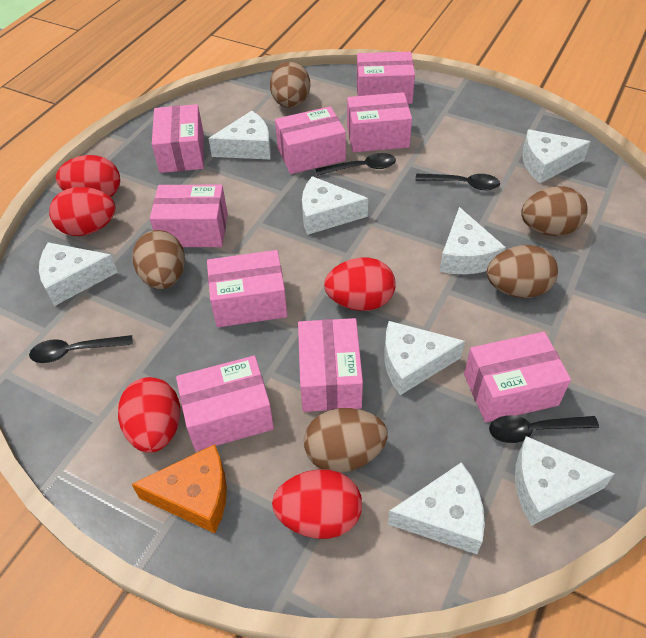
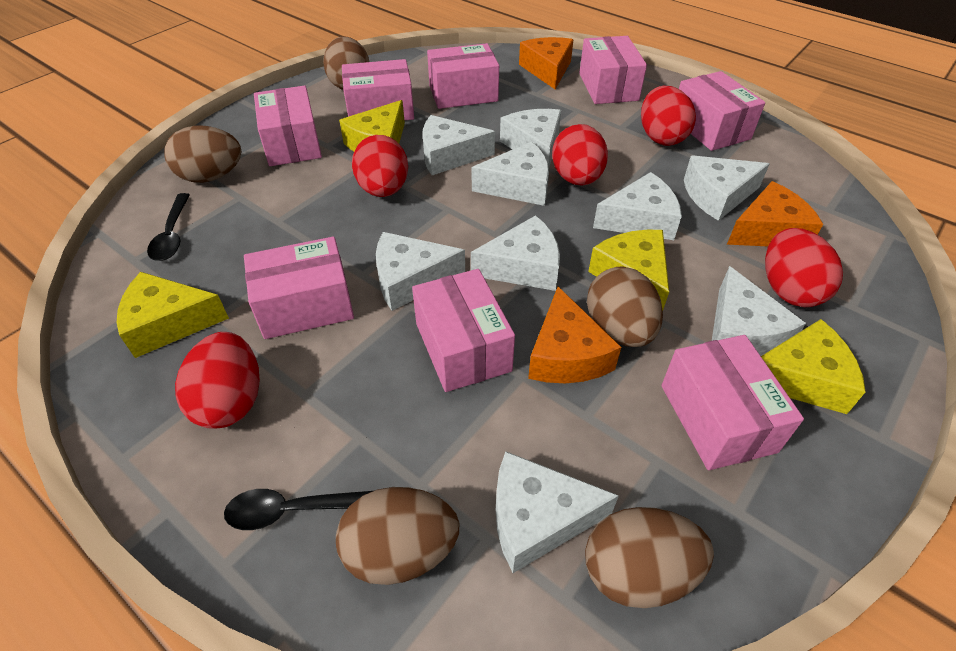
black spoon: 4 -> 2
orange cheese: 1 -> 3
pink box: 9 -> 8
white cheese: 8 -> 9
yellow cheese: 0 -> 4

